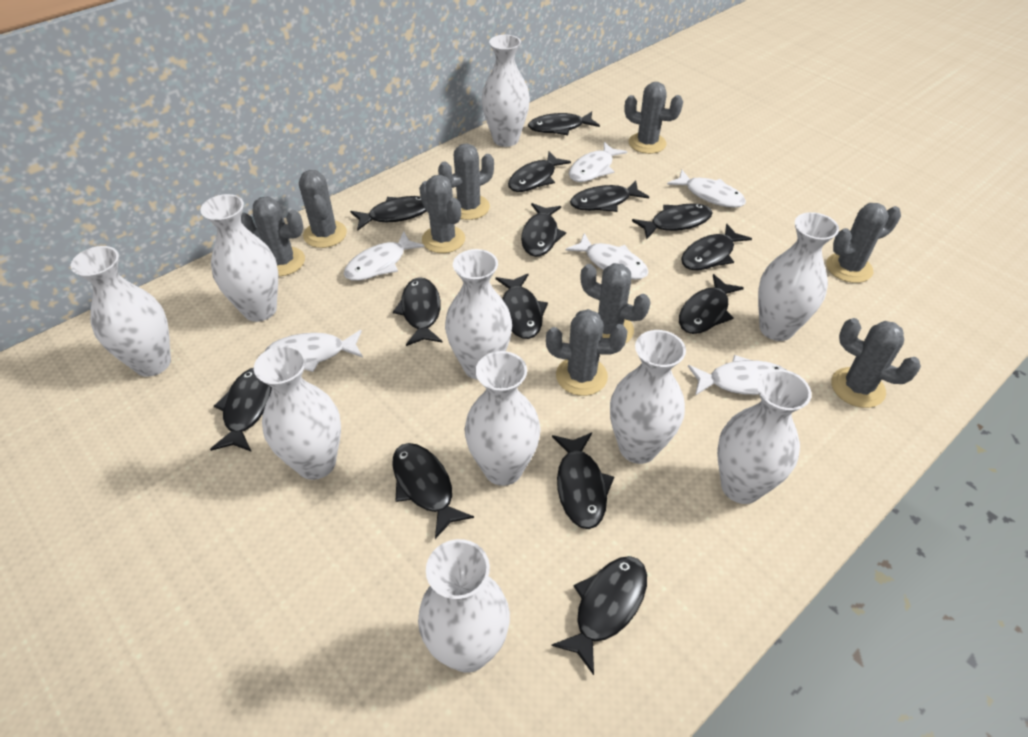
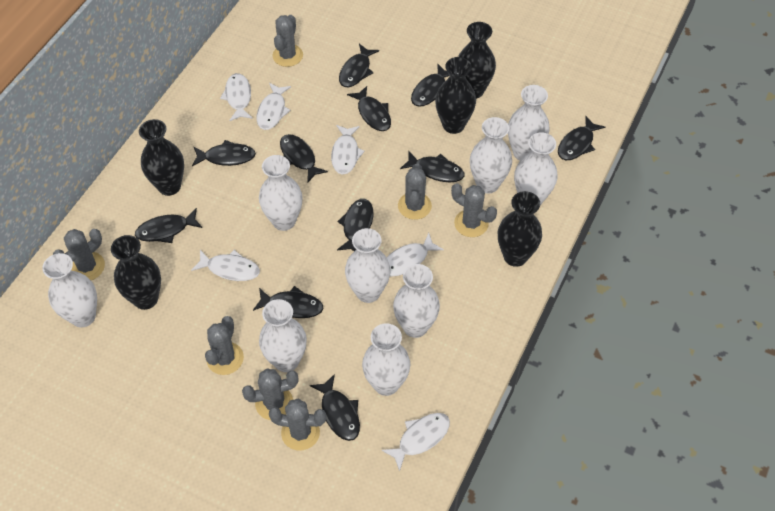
black fish: 14 -> 11
black vase: 0 -> 5
grey cactus: 9 -> 7
white vase: 10 -> 9

